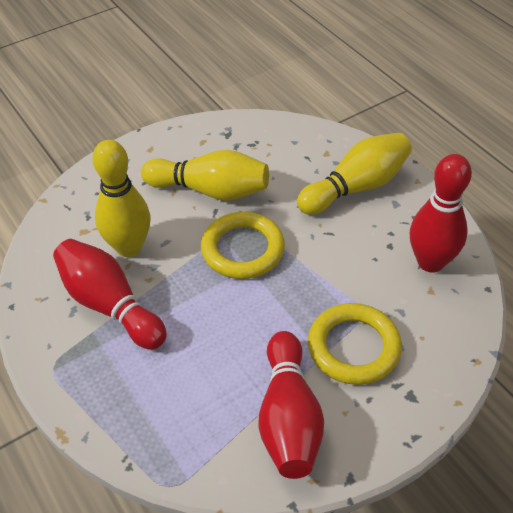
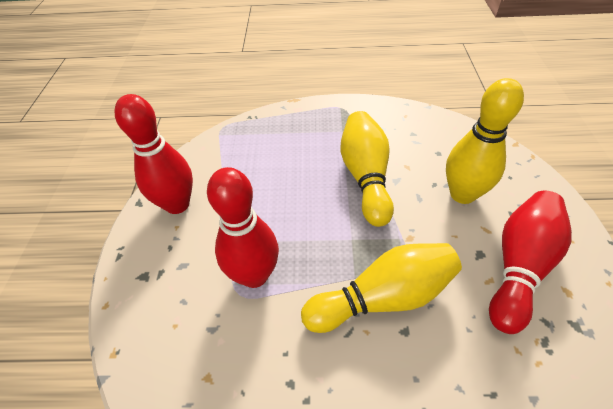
yellow ring: 2 -> 0

